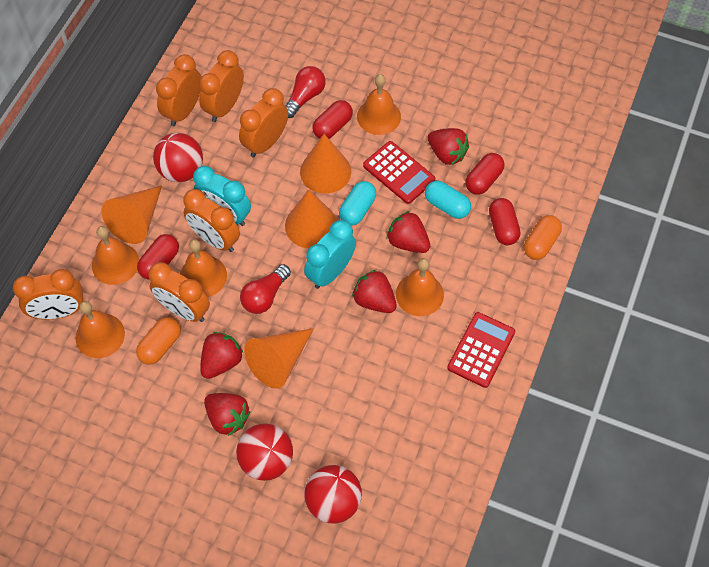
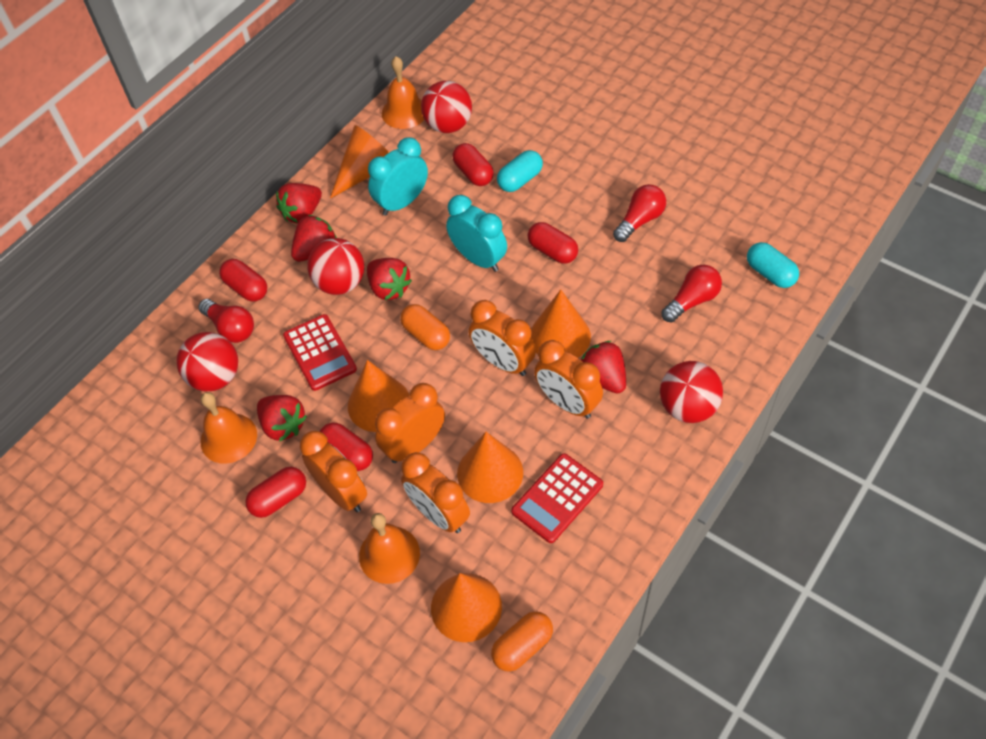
orange bell: 5 -> 3
orange clock: 6 -> 5
orange cone: 4 -> 5
red ball: 3 -> 4
red capsule: 4 -> 5
red light bulb: 2 -> 3

